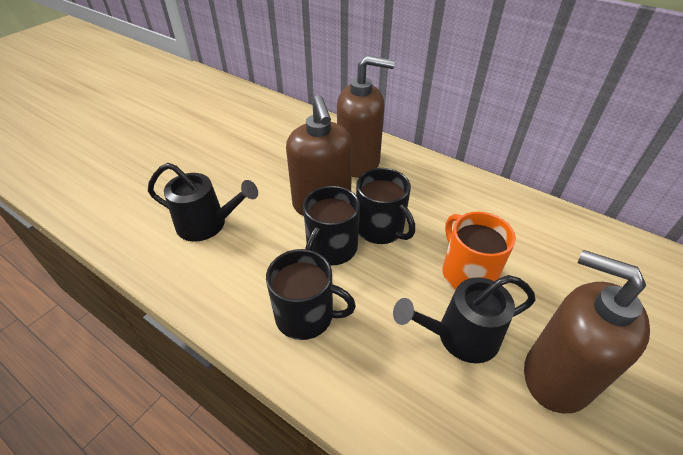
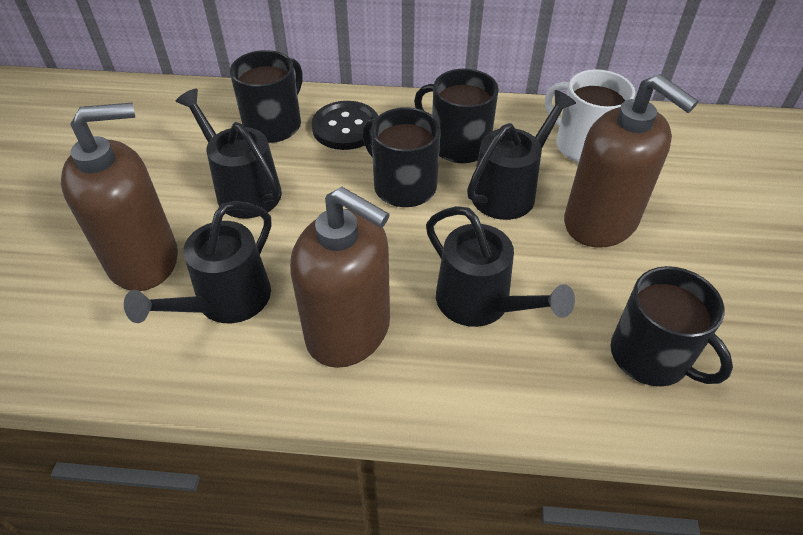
black button: 0 -> 1
black mug: 3 -> 4
black watering can: 2 -> 4
orange mug: 1 -> 0
white mug: 0 -> 1

